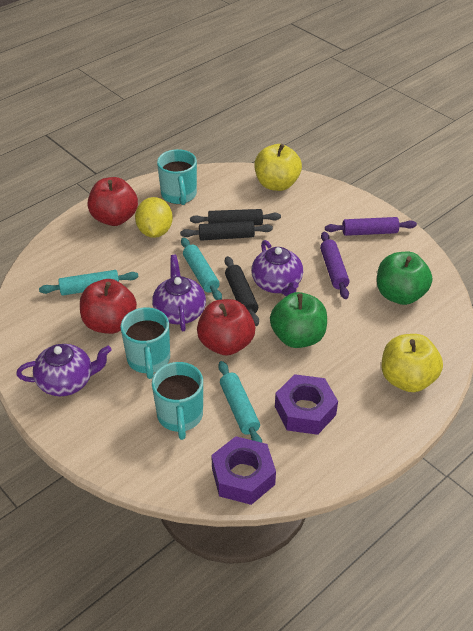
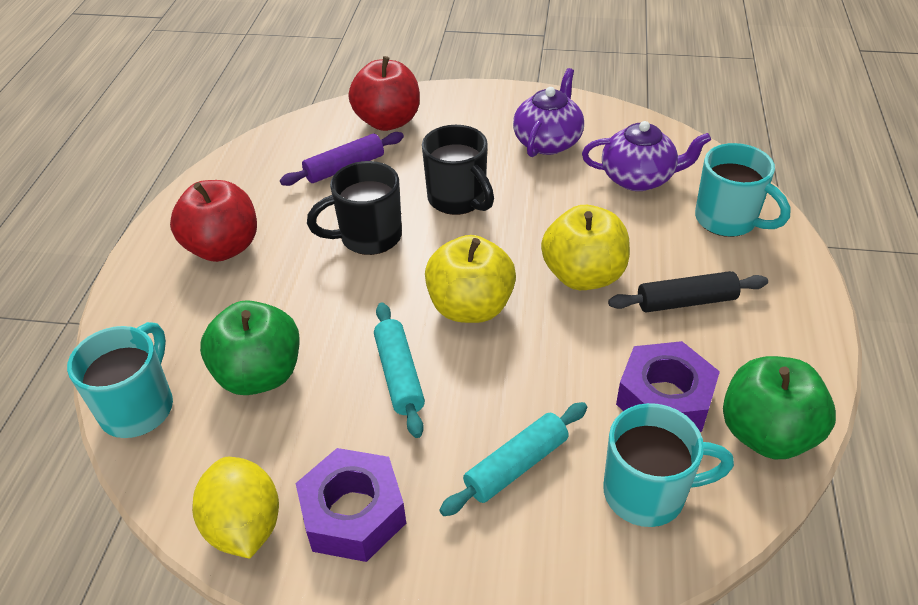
black mug: 0 -> 2
black rolling pin: 3 -> 1
purple rolling pin: 2 -> 1
purple teapot: 3 -> 2
red apple: 3 -> 2
turquoise rolling pin: 3 -> 2

